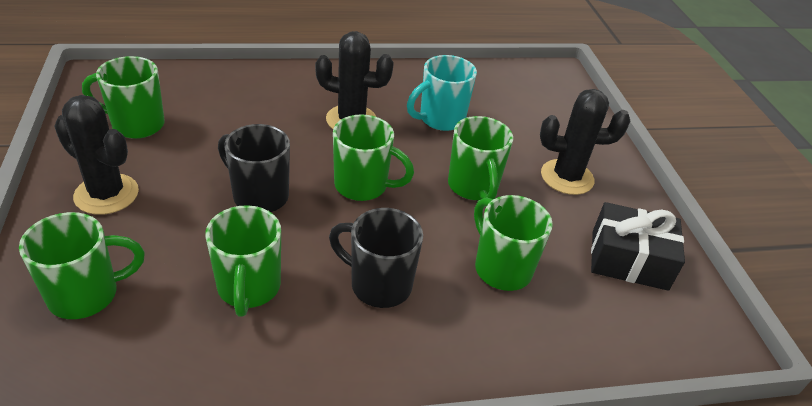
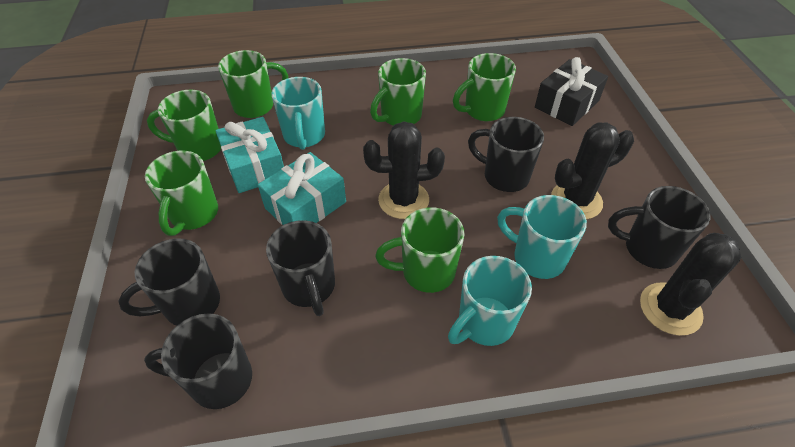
black mug: 2 -> 5
turquoise gift: 0 -> 2
turquoise mug: 1 -> 3

